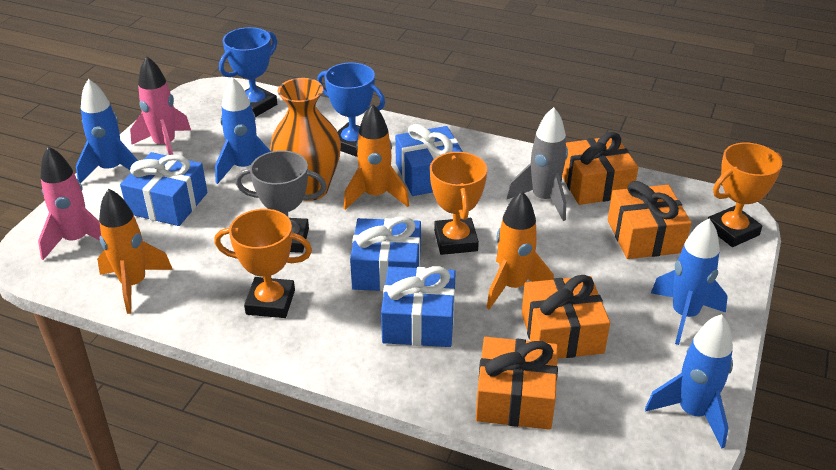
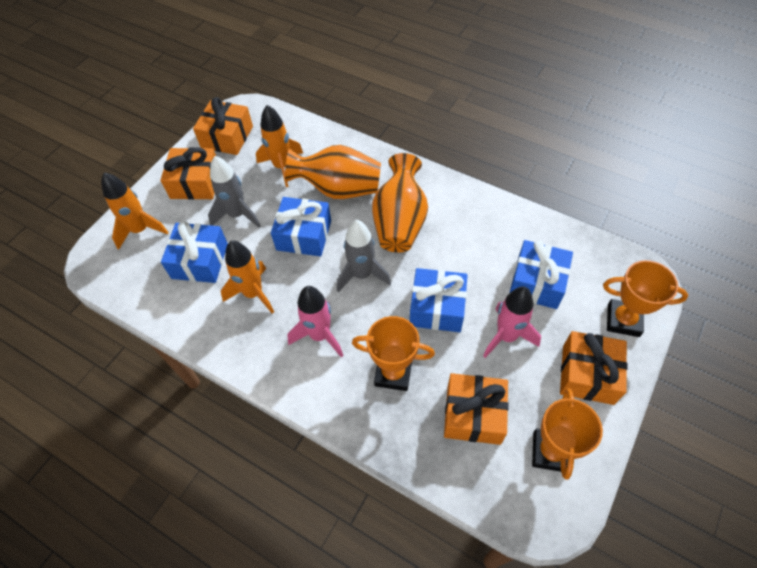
blue rocket: 4 -> 0
blue trophy: 2 -> 0
grey rocket: 1 -> 2
grey trophy: 1 -> 0
orange vase: 1 -> 2

